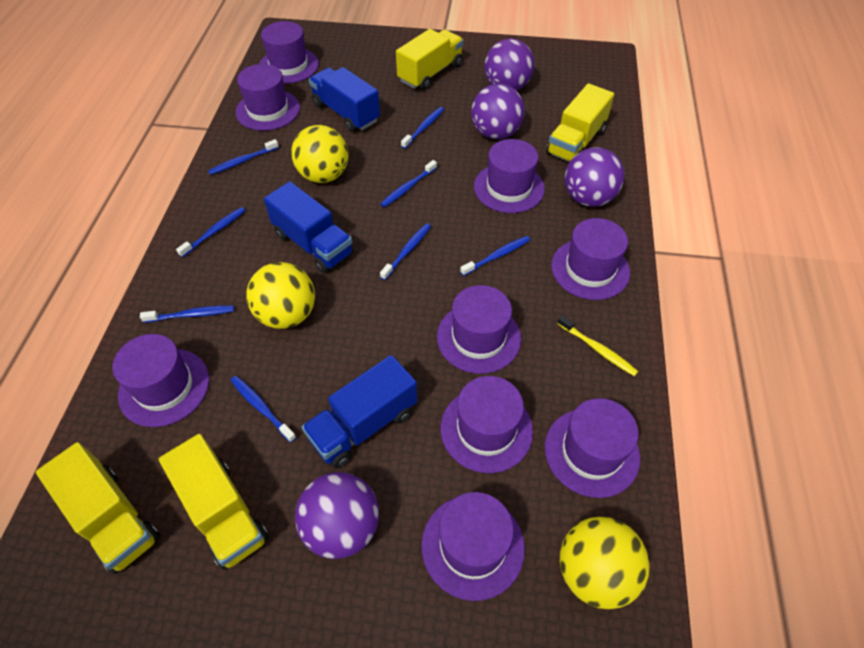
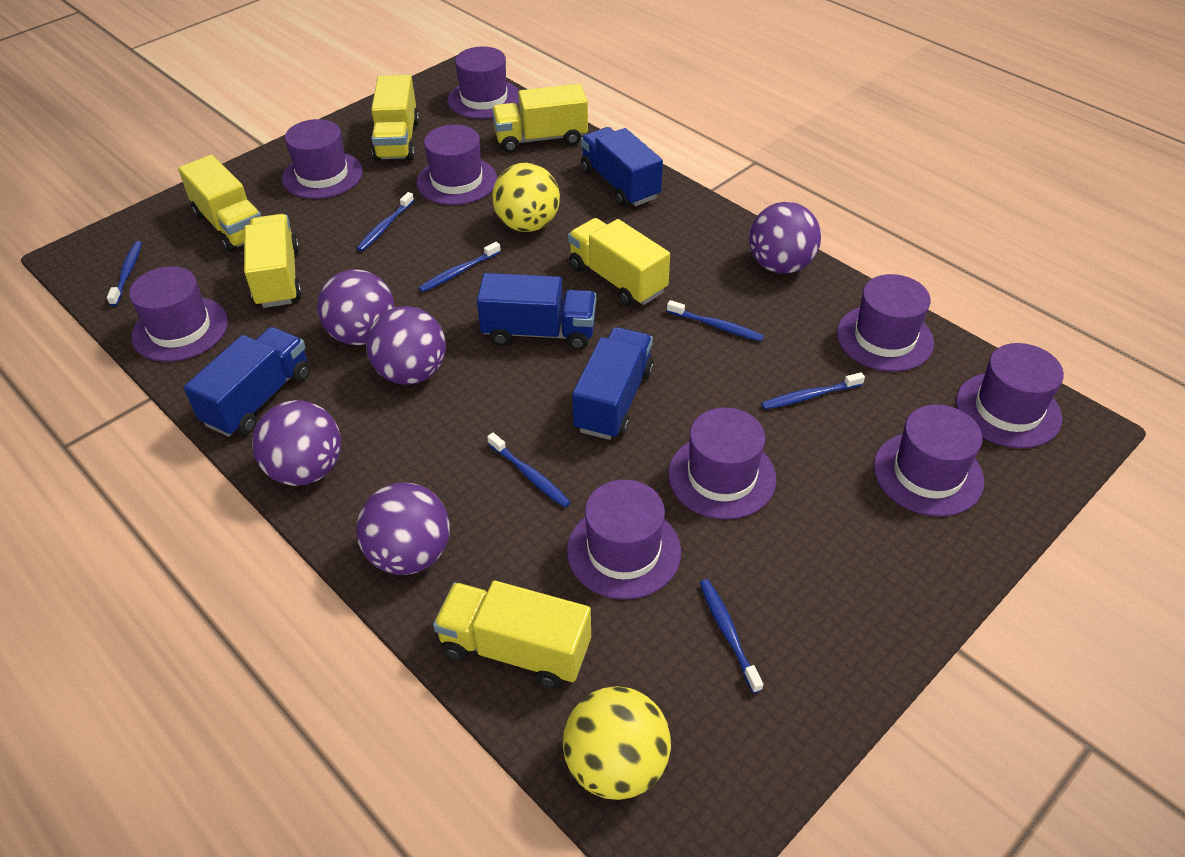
blue toothbrush: 8 -> 7
blue truck: 3 -> 4
purple ball: 4 -> 5
yellow ball: 3 -> 2
yellow toothbrush: 1 -> 0
yellow truck: 4 -> 6

